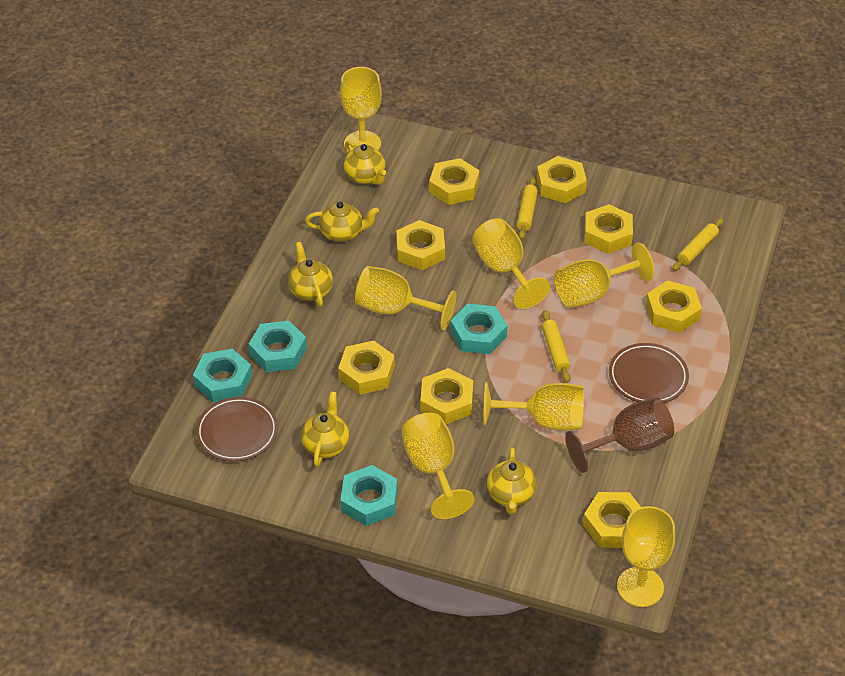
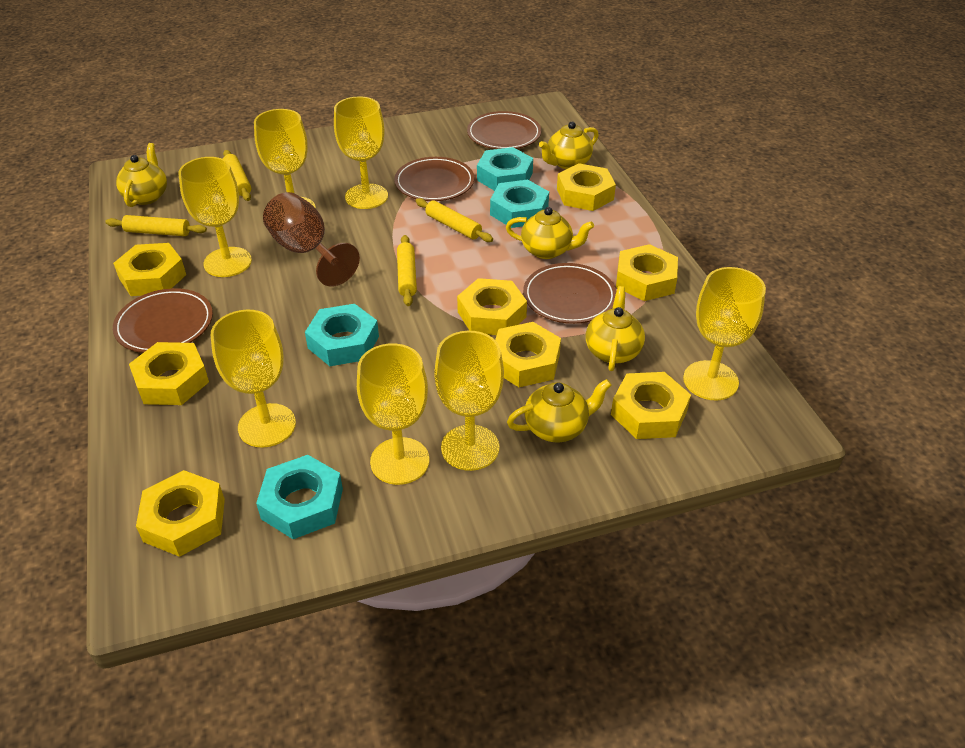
brown plate: 2 -> 4
yellow rolling pin: 3 -> 4

